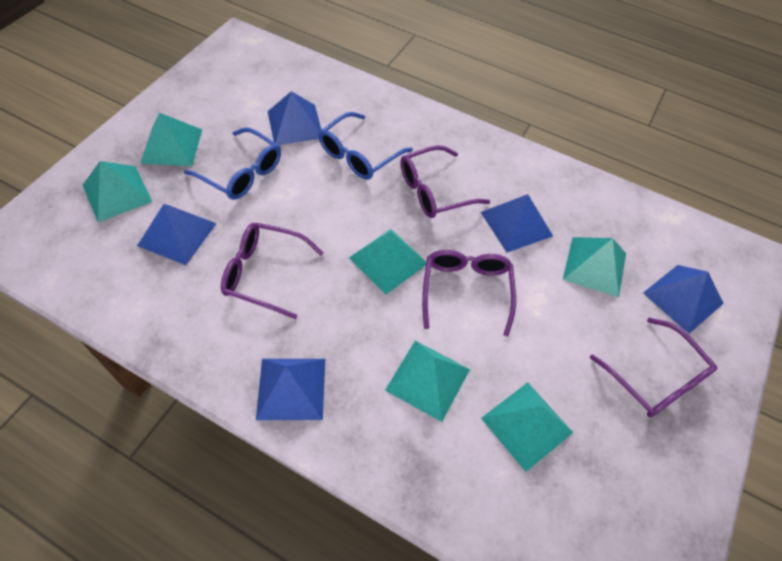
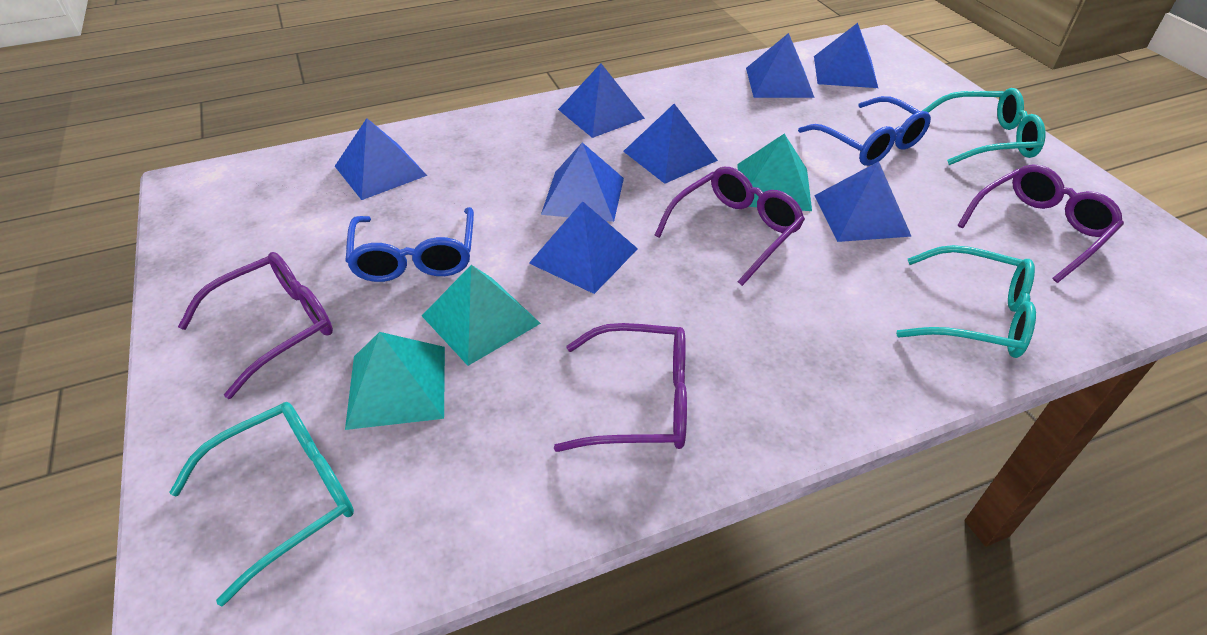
blue pyramid: 5 -> 8
turquoise glasses: 0 -> 3
turquoise pyramid: 6 -> 3

